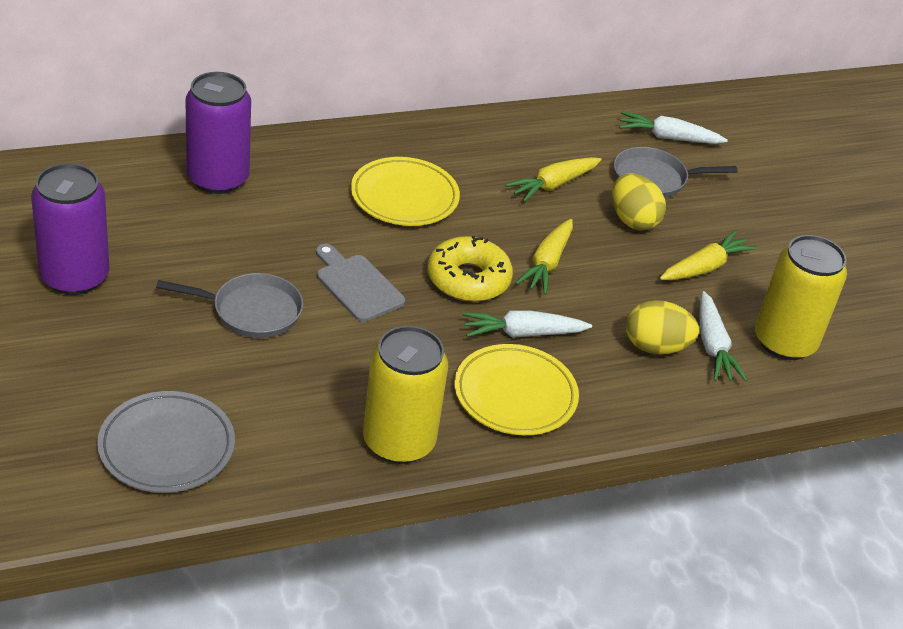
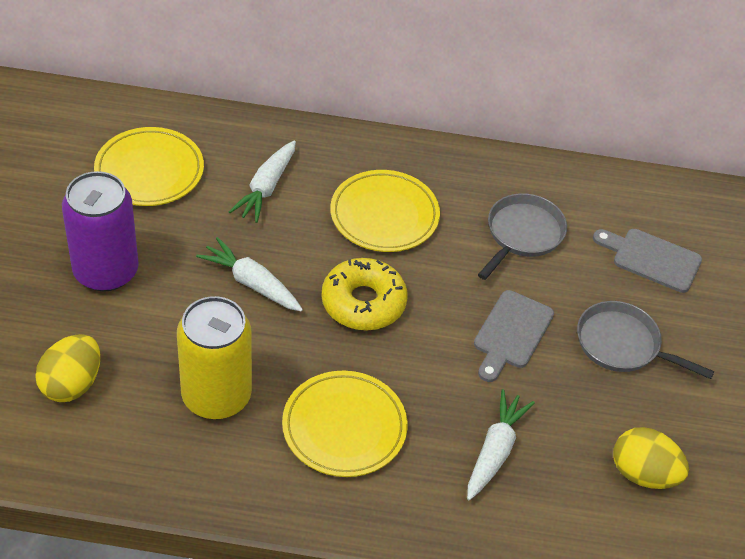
grey cutting board: 1 -> 2
grey plate: 1 -> 0
purple can: 2 -> 1
yellow can: 2 -> 1
yellow carrot: 3 -> 0
yellow plate: 2 -> 3

